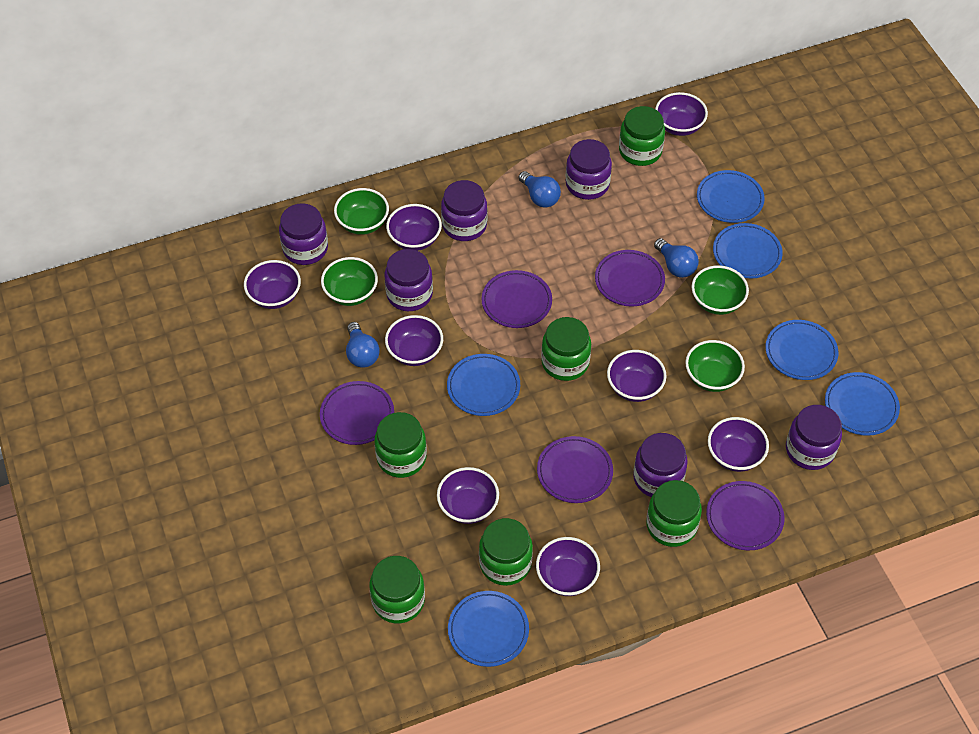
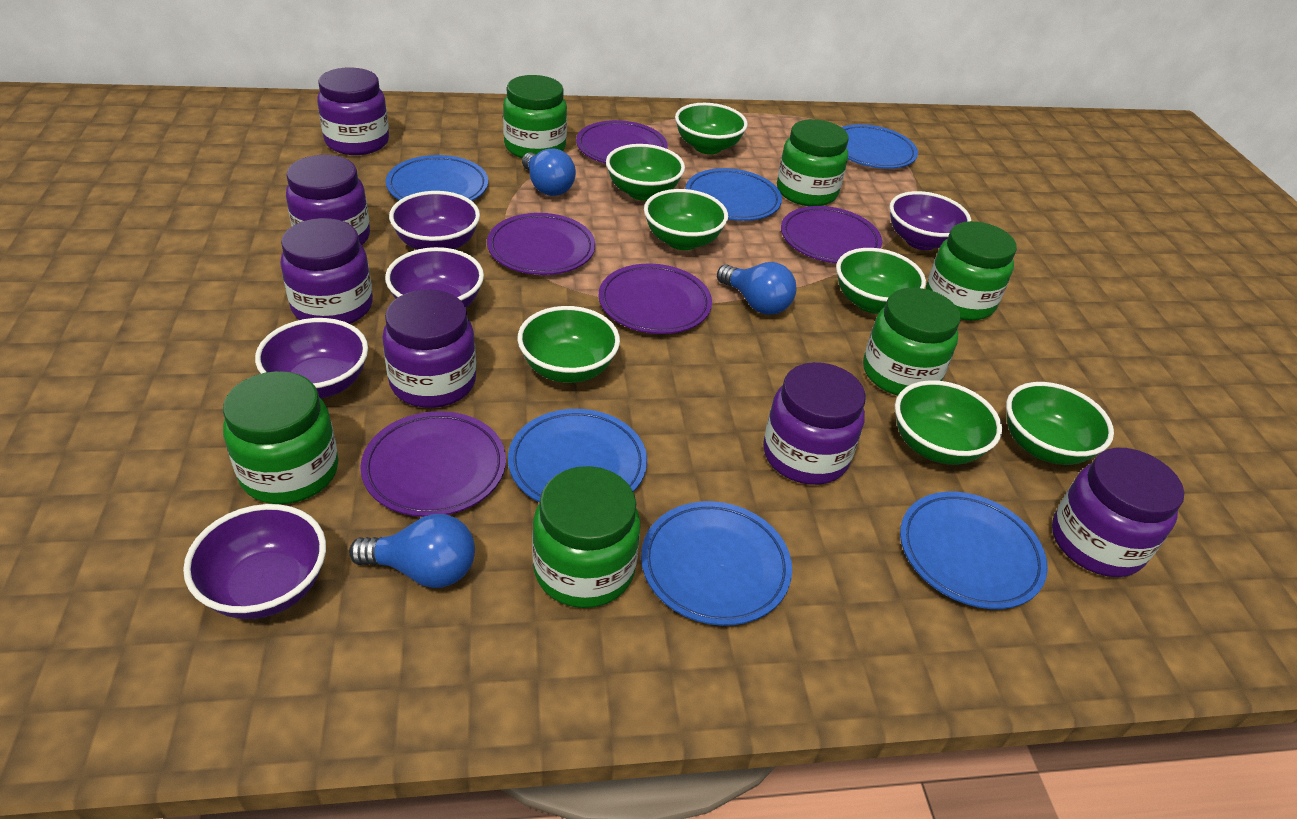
green bowl: 4 -> 7
purple bowl: 8 -> 5

